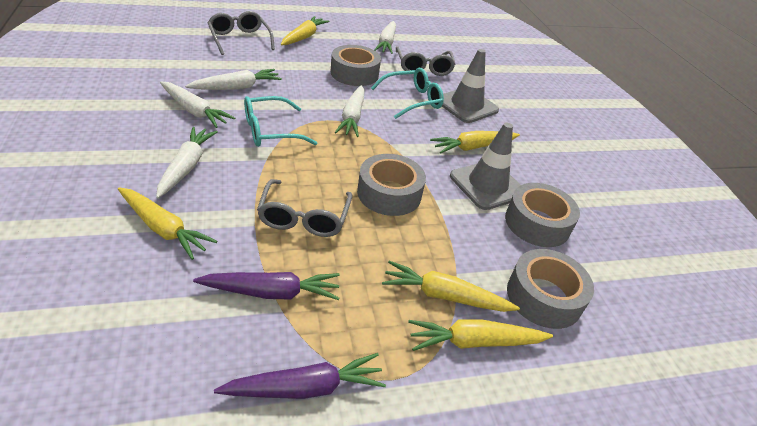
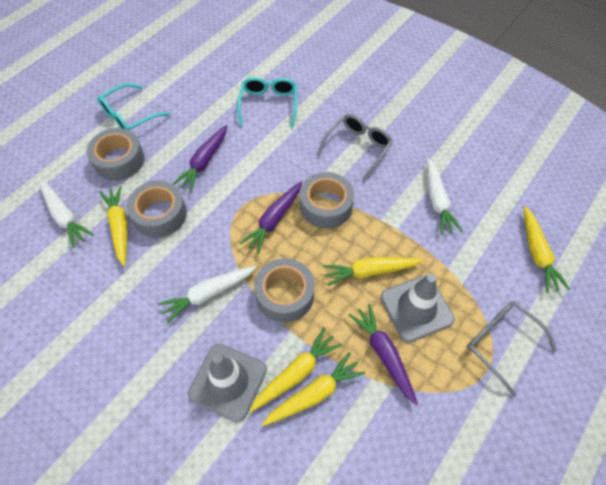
grey glasses: 3 -> 2
purple carrot: 2 -> 3
white carrot: 5 -> 3

